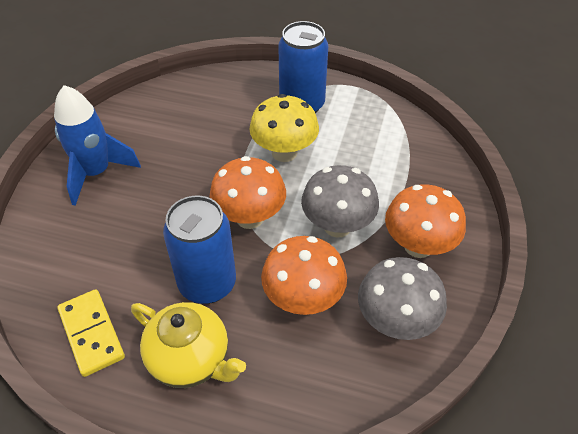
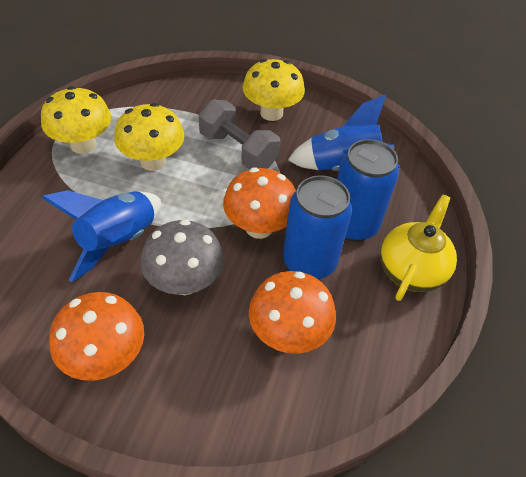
blue rocket: 1 -> 2
grey dumbbell: 0 -> 1
grey mushroom: 2 -> 1
yellow domino: 1 -> 0
yellow mushroom: 1 -> 3

